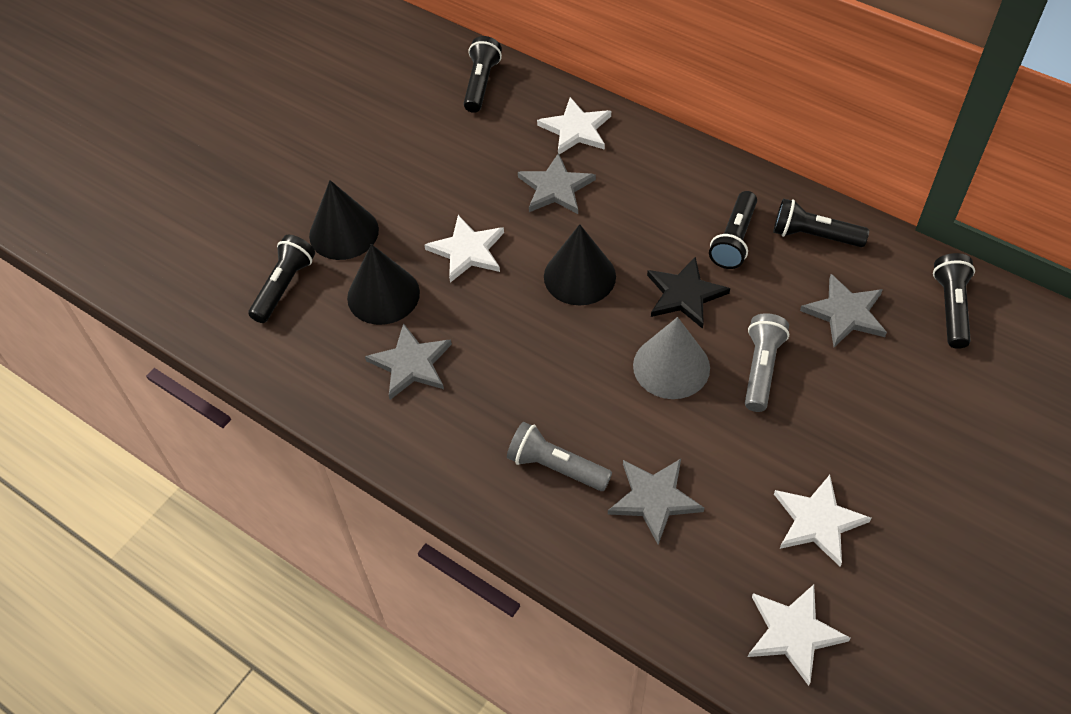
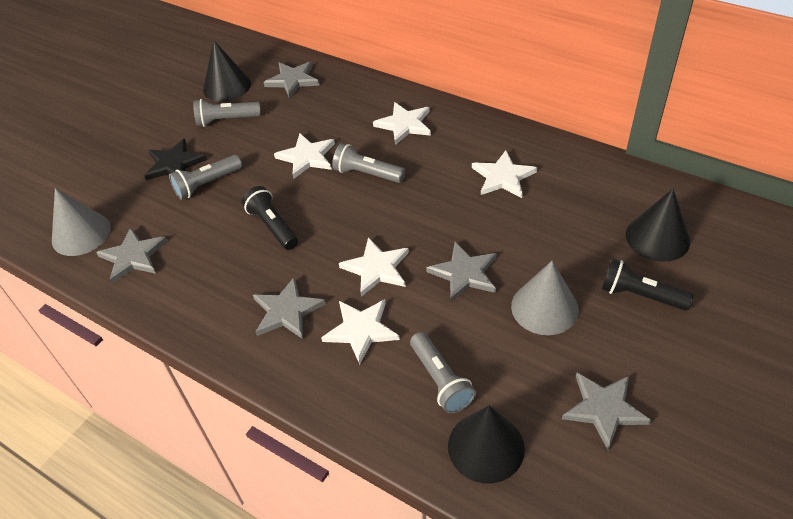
black flashlight: 5 -> 2
grey cone: 1 -> 2
grey flashlight: 2 -> 4
grey star: 4 -> 5
white star: 4 -> 5

